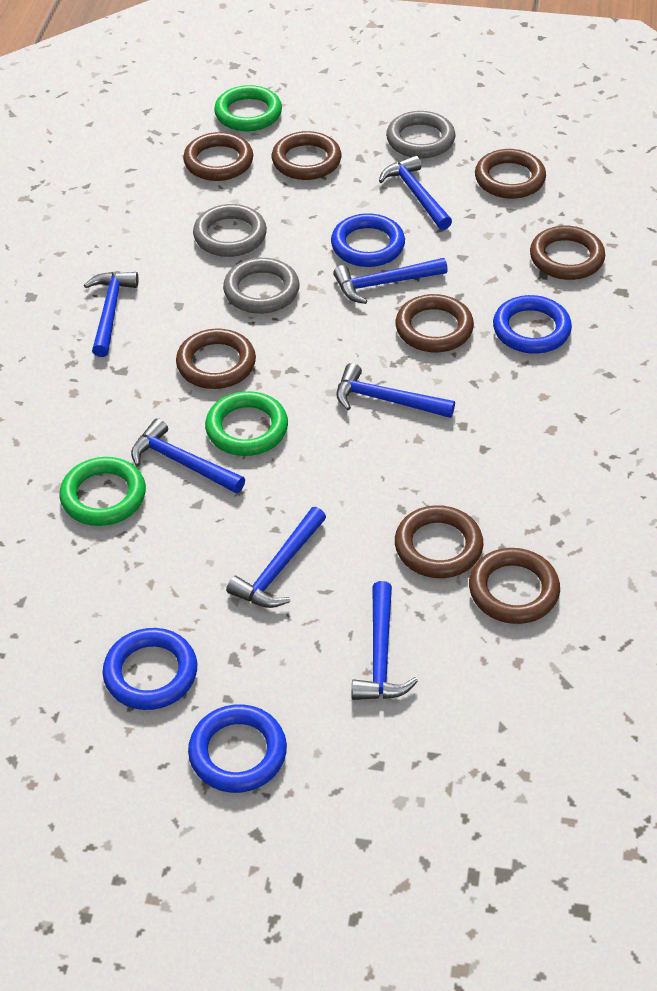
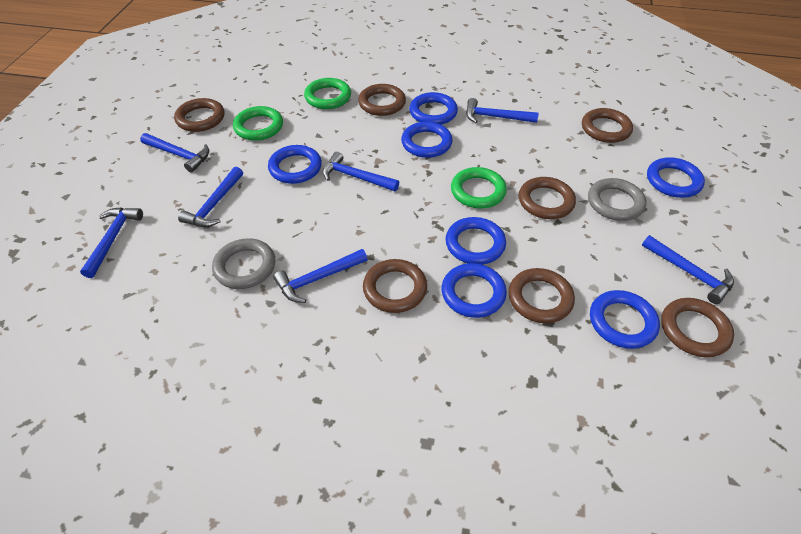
blue ring: 4 -> 7
brown ring: 8 -> 7
grey ring: 3 -> 2

